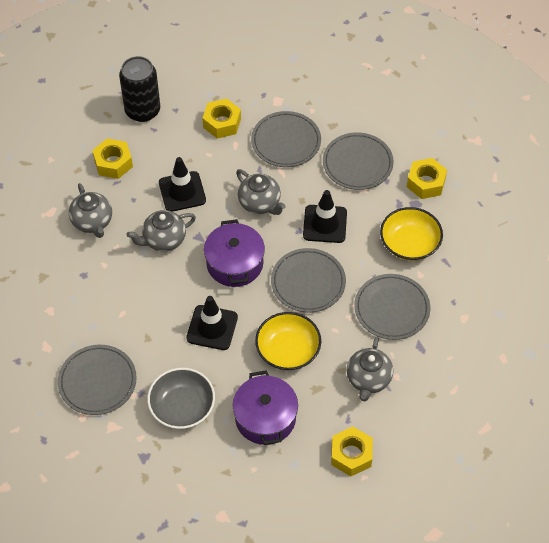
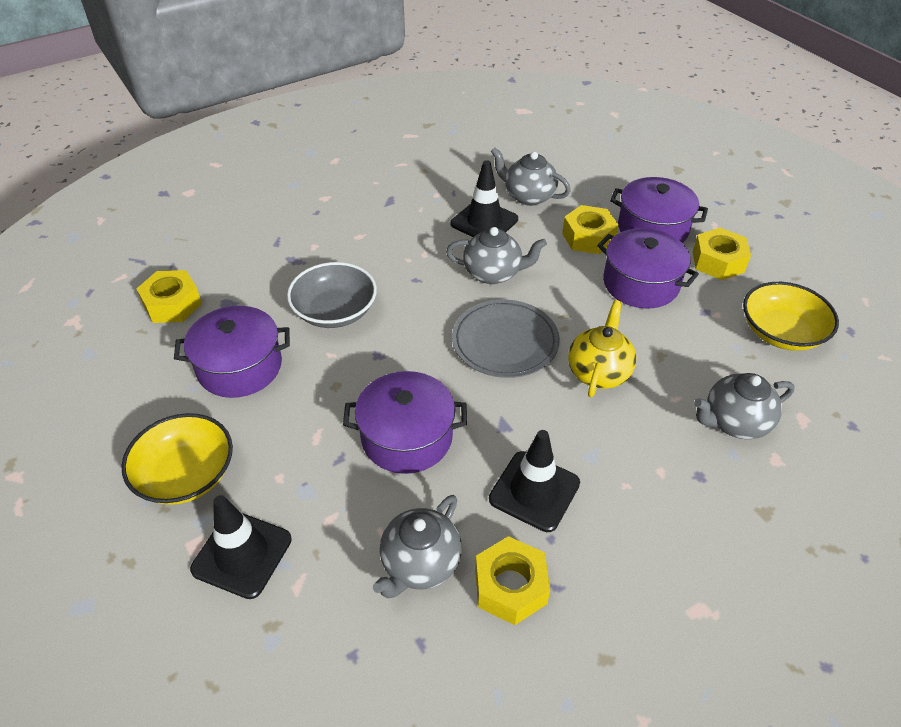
black can: 1 -> 0
grey plate: 5 -> 1
purple pot: 2 -> 4
yellow teapot: 0 -> 1

